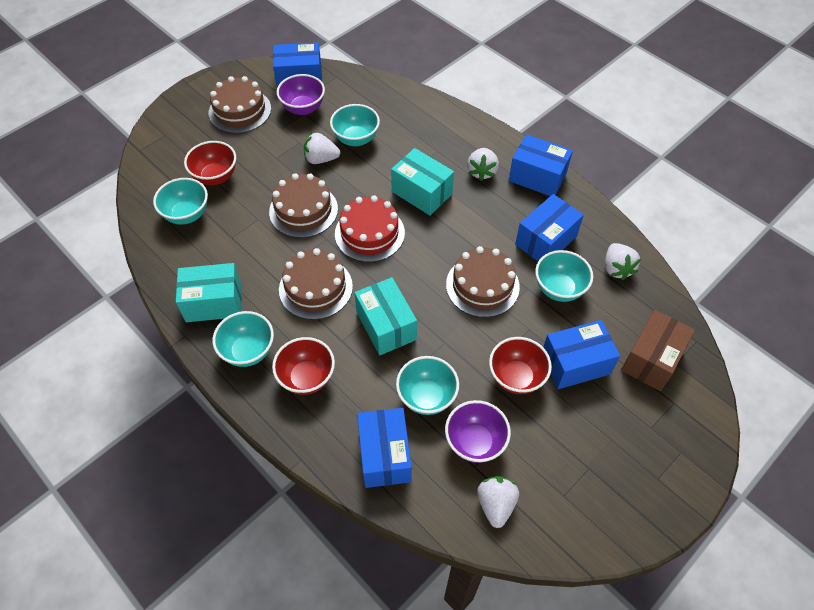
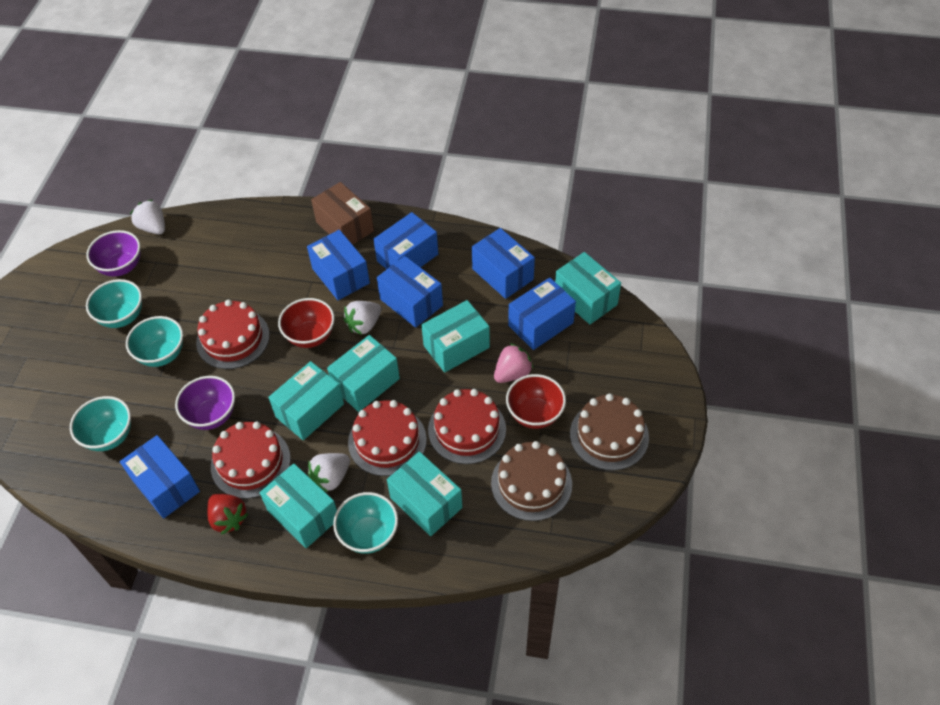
blue box: 5 -> 6
brown cake: 4 -> 2
pink strawberry: 0 -> 1
red bowl: 3 -> 2
red cake: 1 -> 4
red strawberry: 0 -> 1
turquoise bowl: 5 -> 4
turquoise box: 3 -> 6
white strawberry: 4 -> 3

